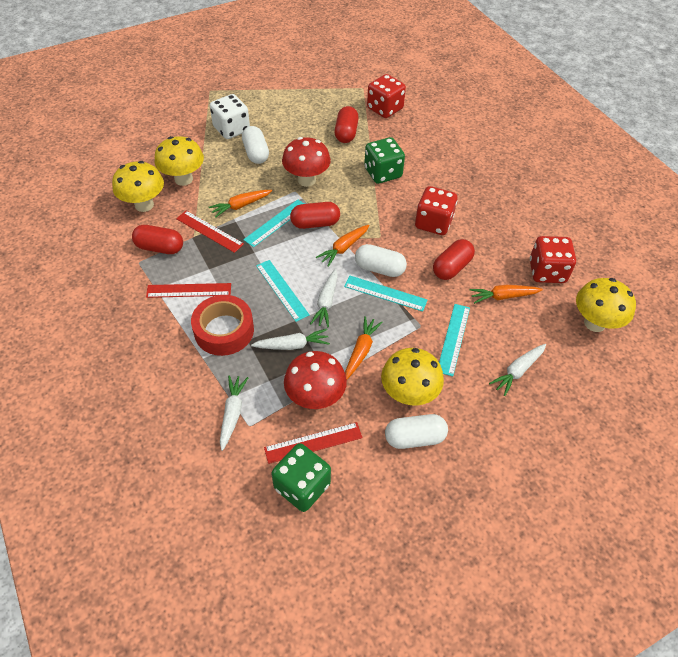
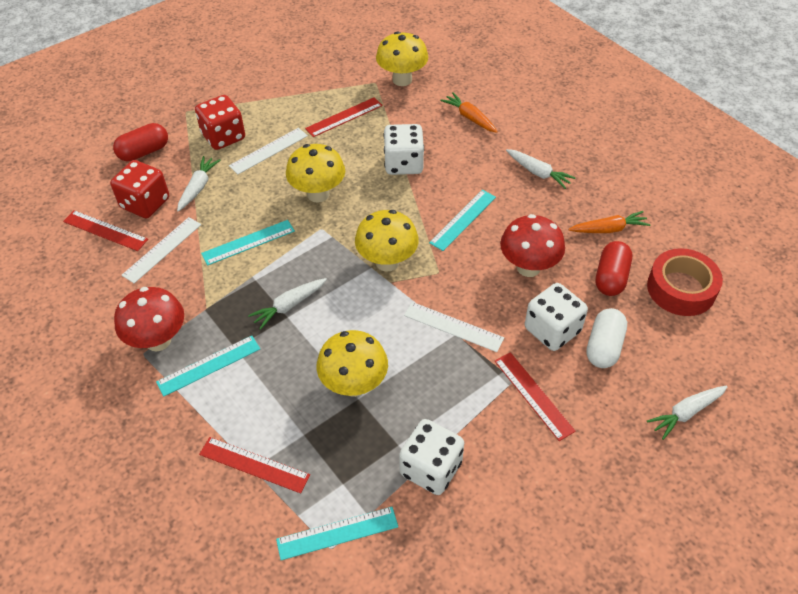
green dice: 2 -> 0
orange carrot: 4 -> 2
red capsule: 4 -> 2
red dice: 3 -> 2
red ruler: 3 -> 4
white capsule: 3 -> 1
white dice: 1 -> 3
white ruler: 0 -> 3

